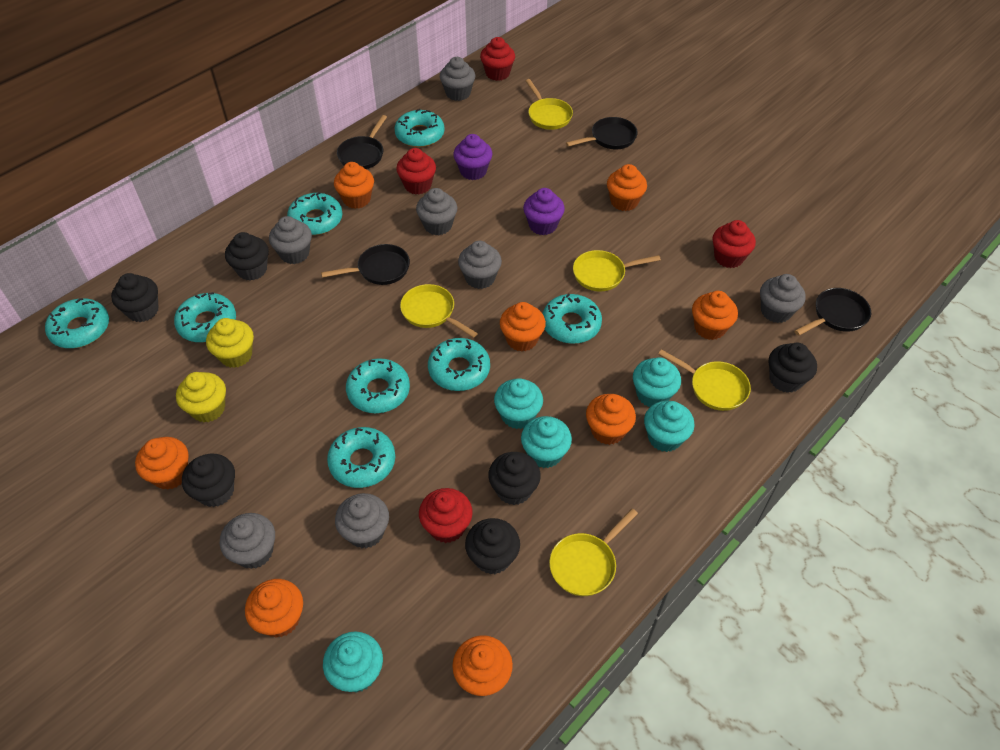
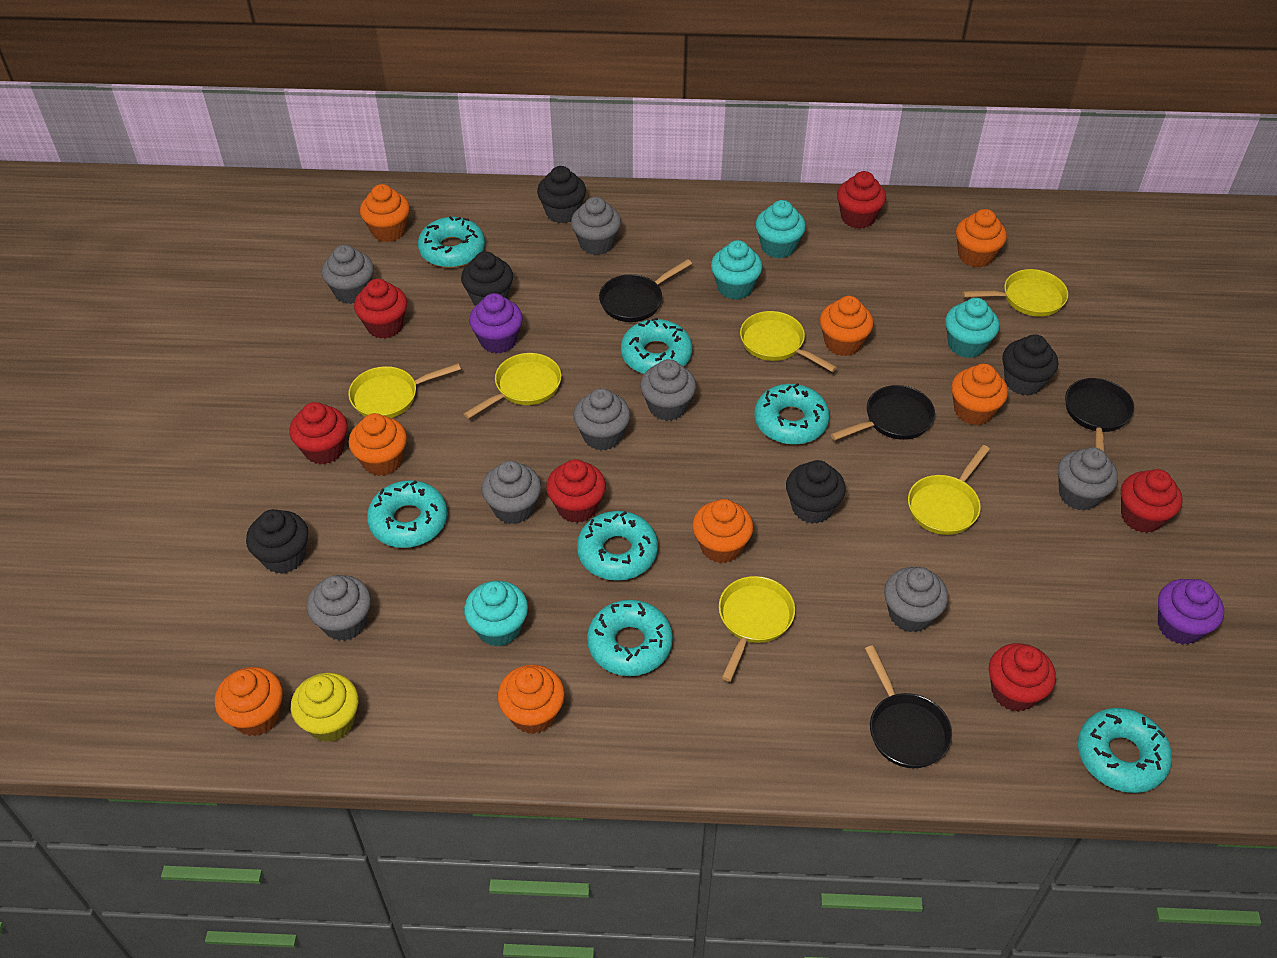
black cupcake: 6 -> 5
grey cupcake: 7 -> 8
red cupcake: 4 -> 6
turquoise cupcake: 5 -> 4
turquoise donut: 8 -> 7
yellow cupcake: 2 -> 1
yellow pan: 5 -> 6

